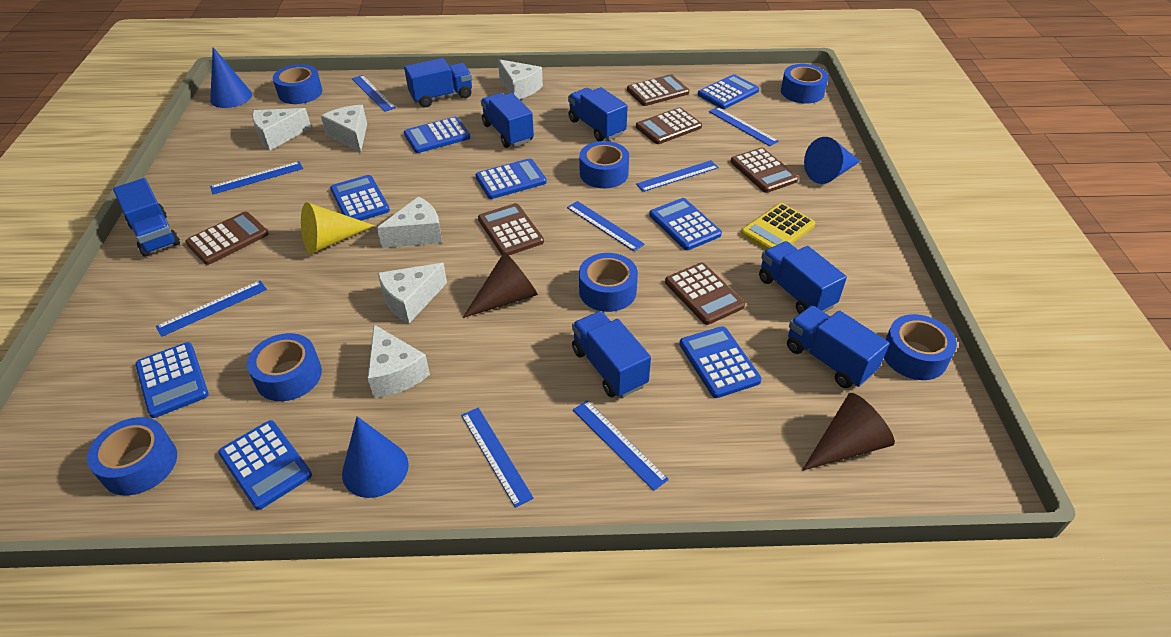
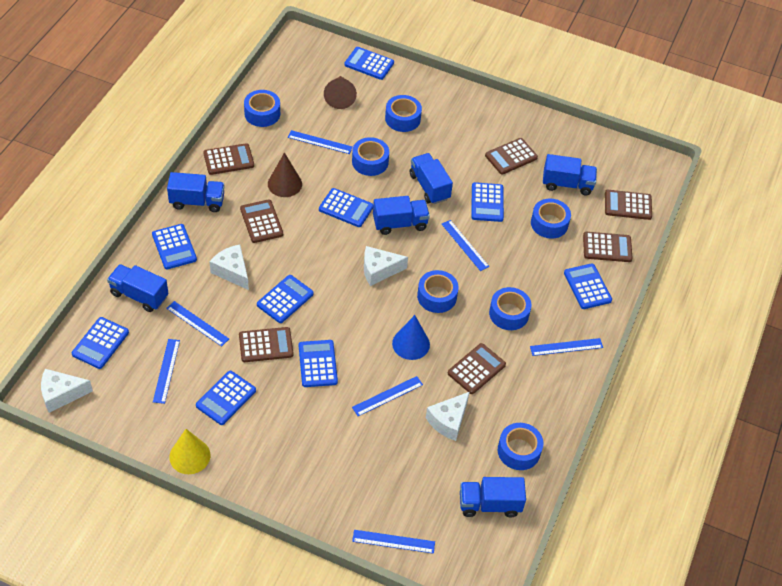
blue calculator: 8 -> 9
blue cone: 3 -> 1
blue ruler: 8 -> 7
blue truck: 7 -> 6
brown calculator: 6 -> 7
white cheese: 6 -> 4
yellow calculator: 1 -> 0

